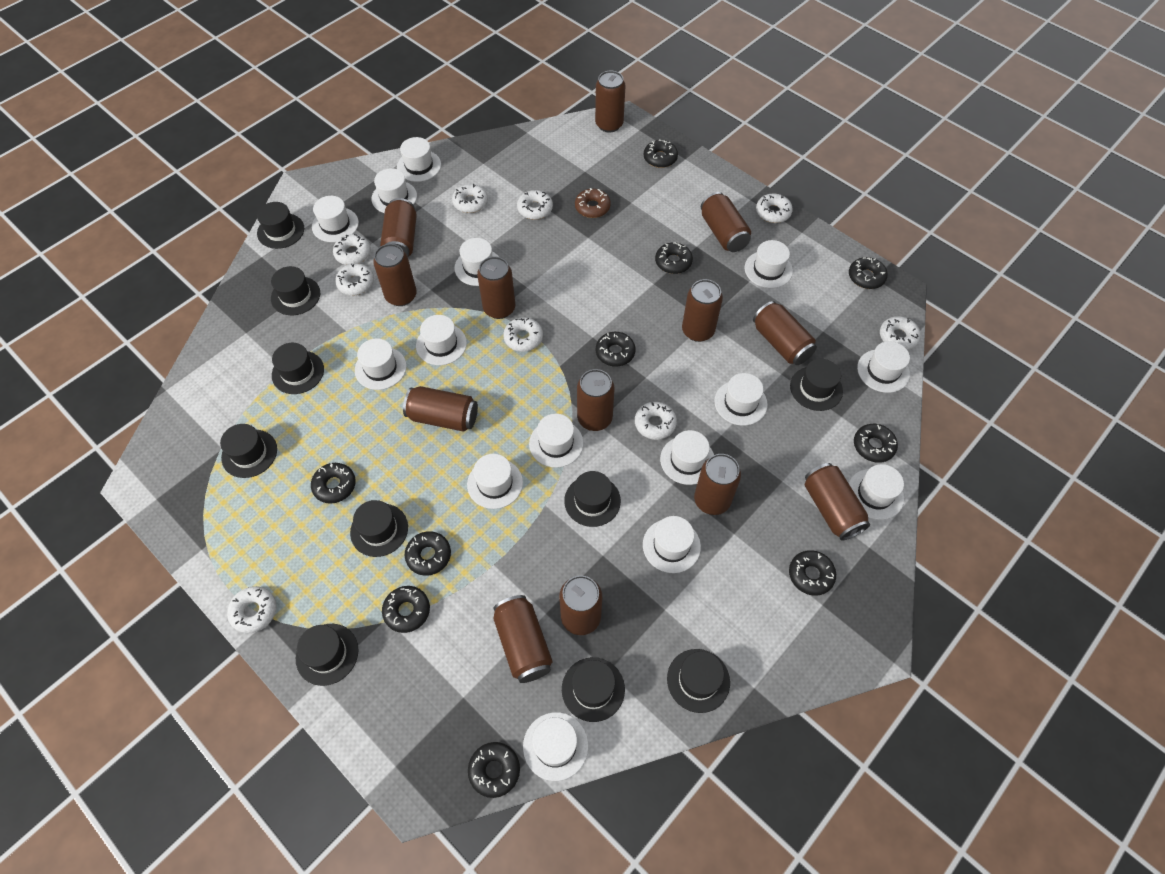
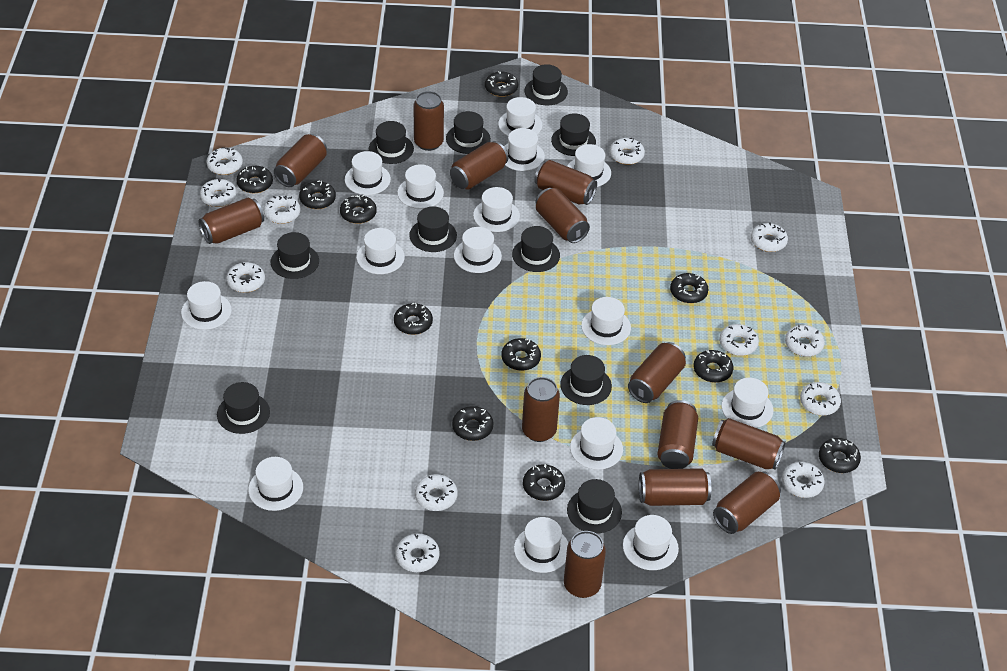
black donut: 10 -> 11
brown donut: 1 -> 0
white donut: 9 -> 12

